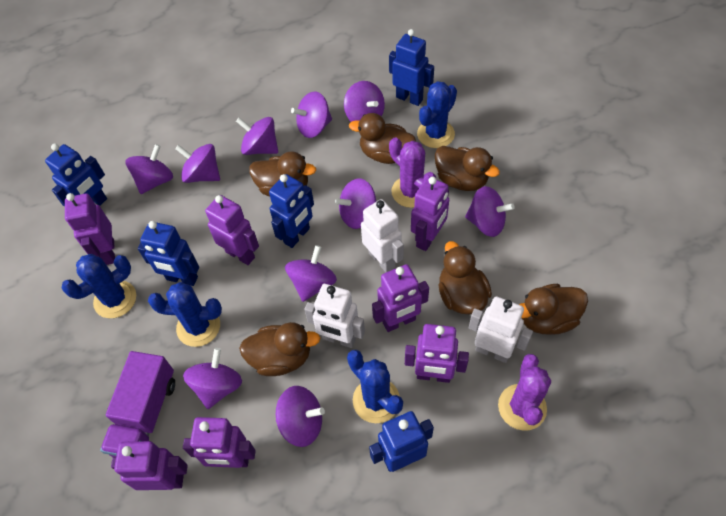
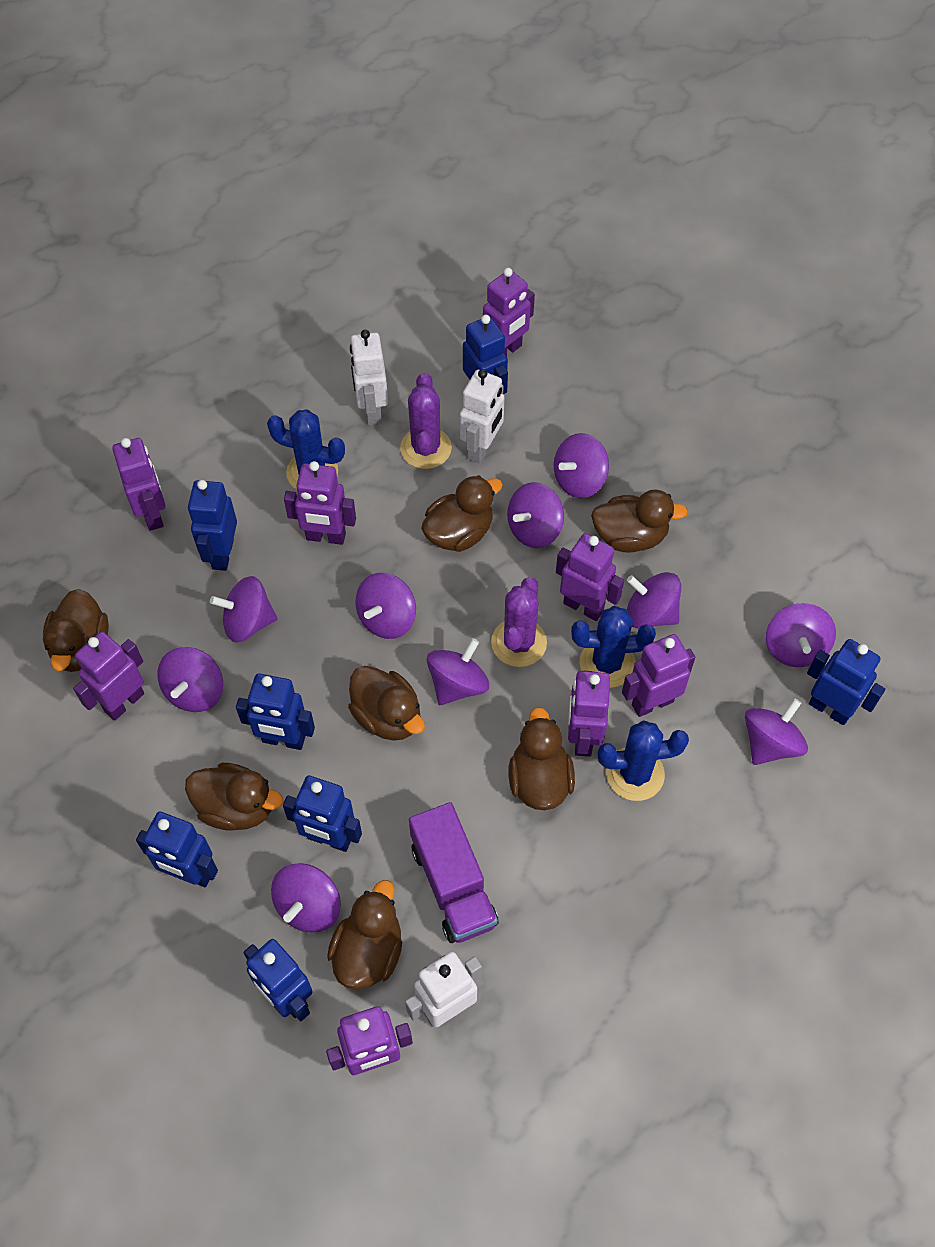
blue cactus: 4 -> 3
blue robot: 5 -> 7
brown duck: 6 -> 7
purple robot: 7 -> 8

